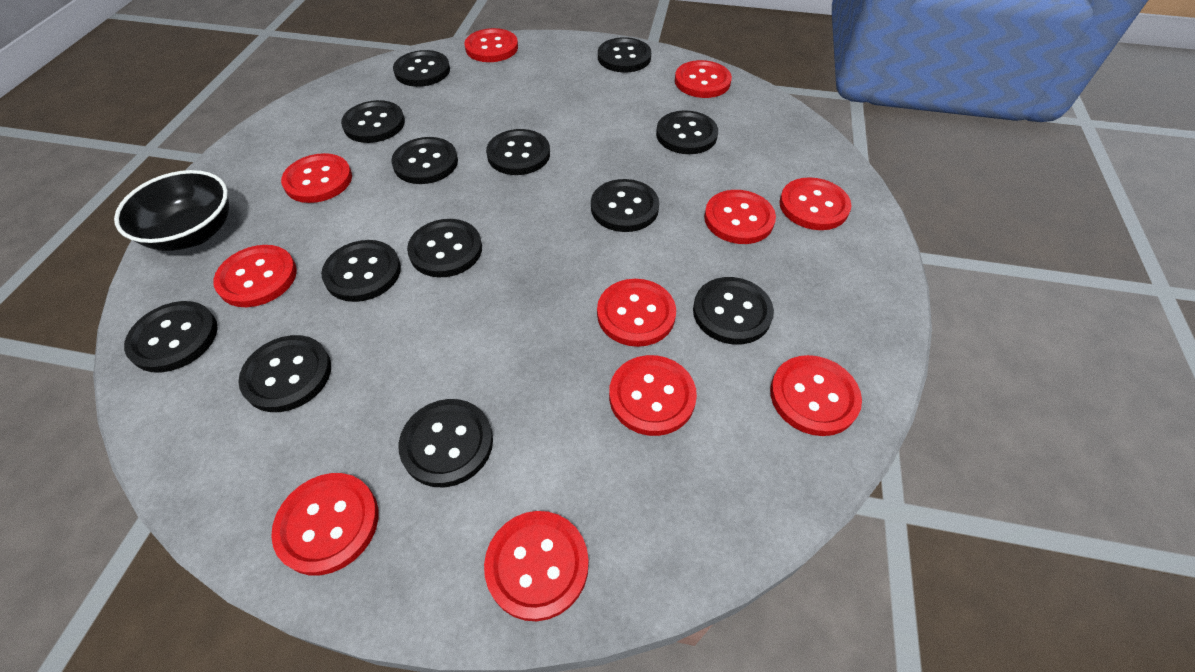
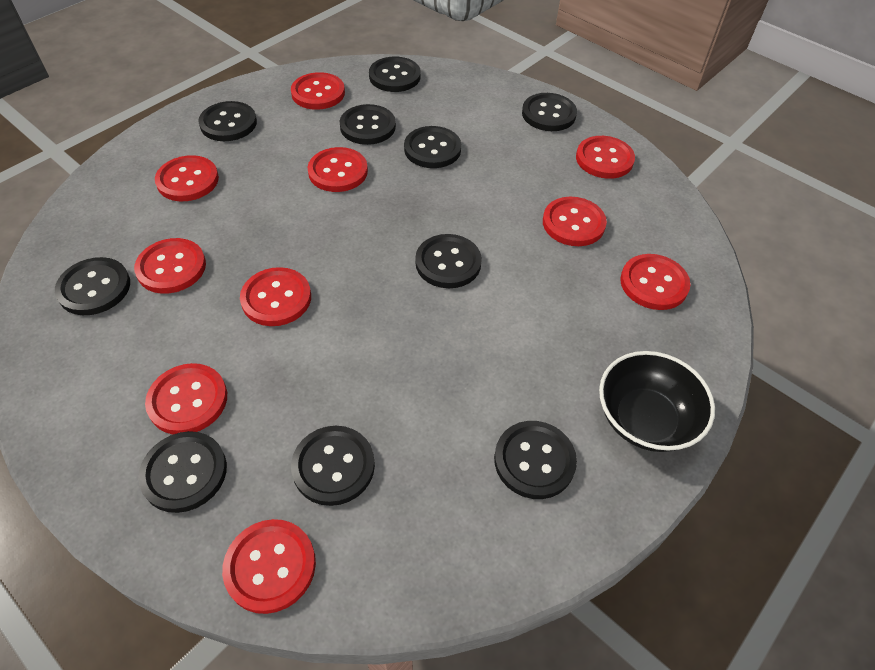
black button: 13 -> 10
red button: 11 -> 10

